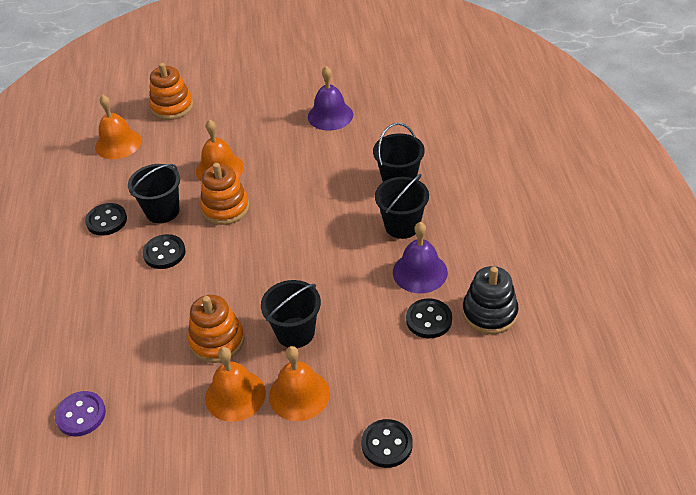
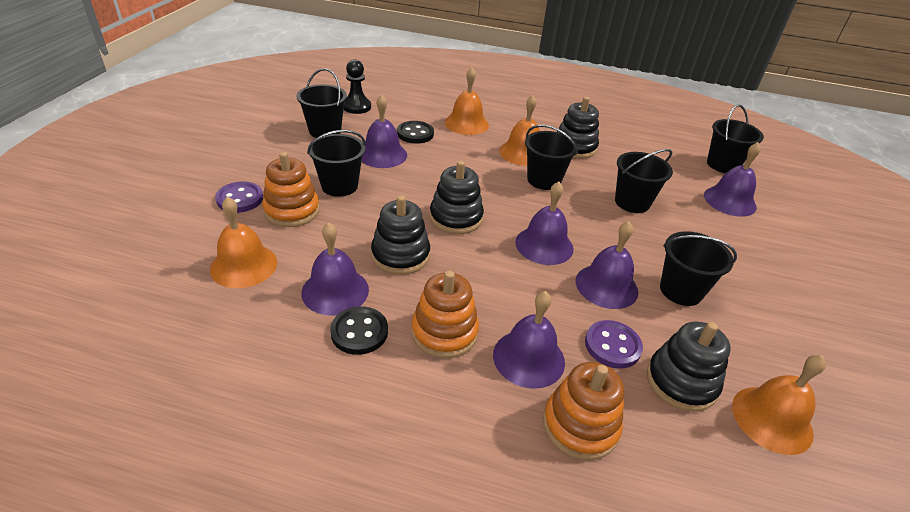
black bucket: 4 -> 6
black button: 4 -> 2
black pawn: 0 -> 1
black stacking toy: 1 -> 4
purple bell: 2 -> 6
purple button: 1 -> 2

